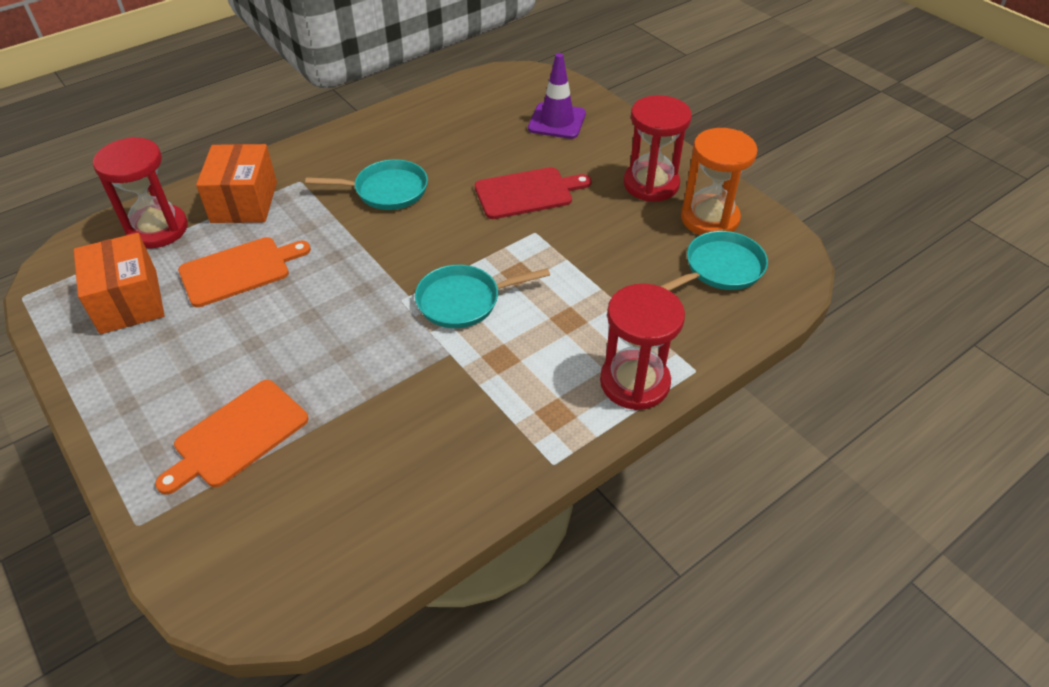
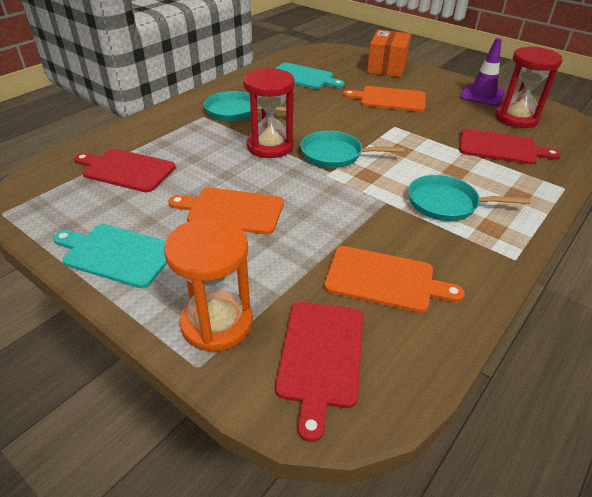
orange box: 2 -> 1
orange cutting board: 2 -> 3
red cutting board: 1 -> 3
red hourglass: 3 -> 2
turquoise cutting board: 0 -> 2

